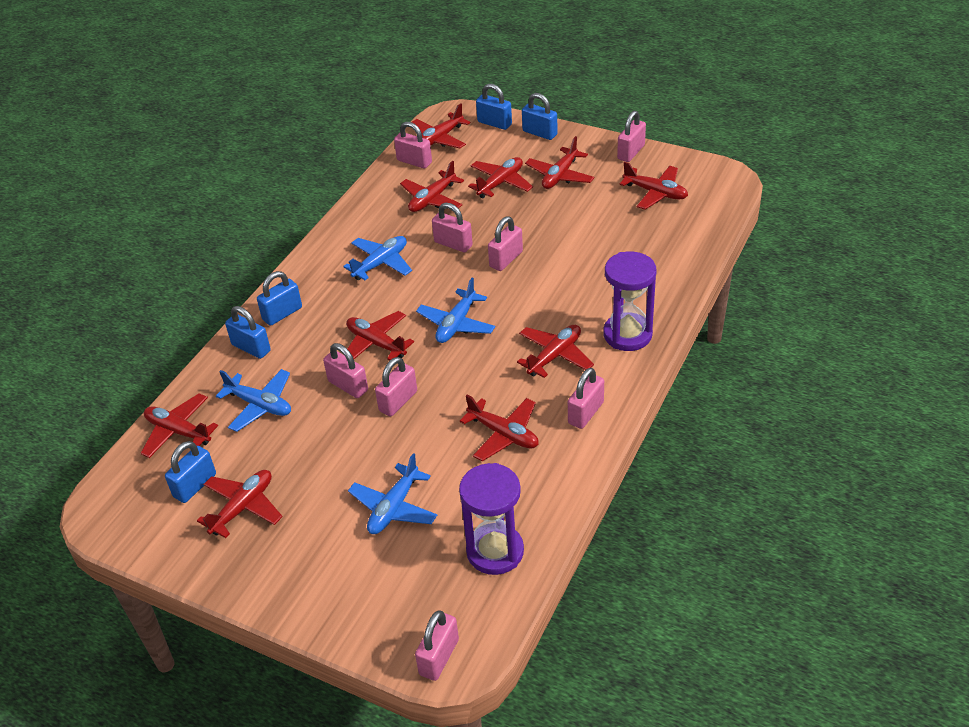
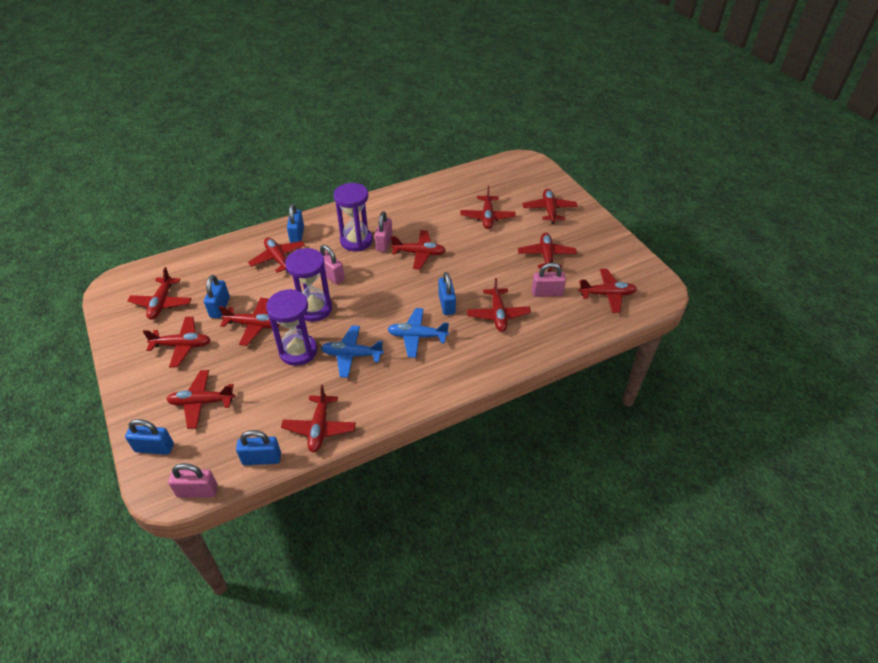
blue plane: 4 -> 2
pink padlock: 8 -> 4
purple hourglass: 2 -> 3
red plane: 10 -> 12

